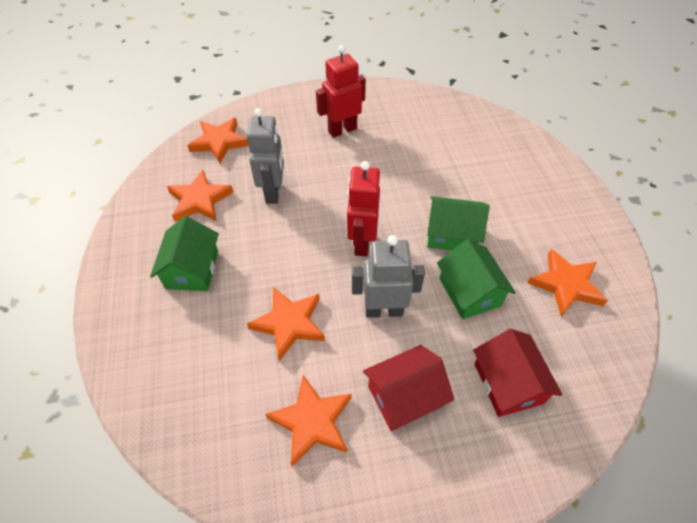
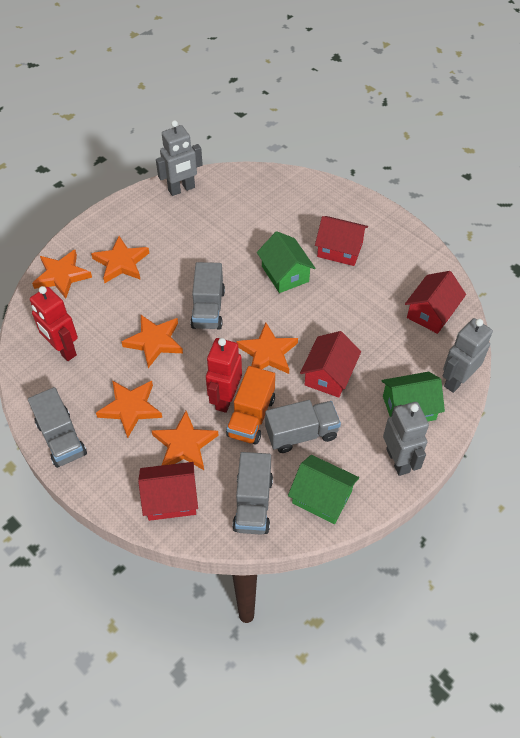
grey robot: 2 -> 3
grey truck: 0 -> 4
orange star: 5 -> 6
orange truck: 0 -> 1
red house: 2 -> 4

